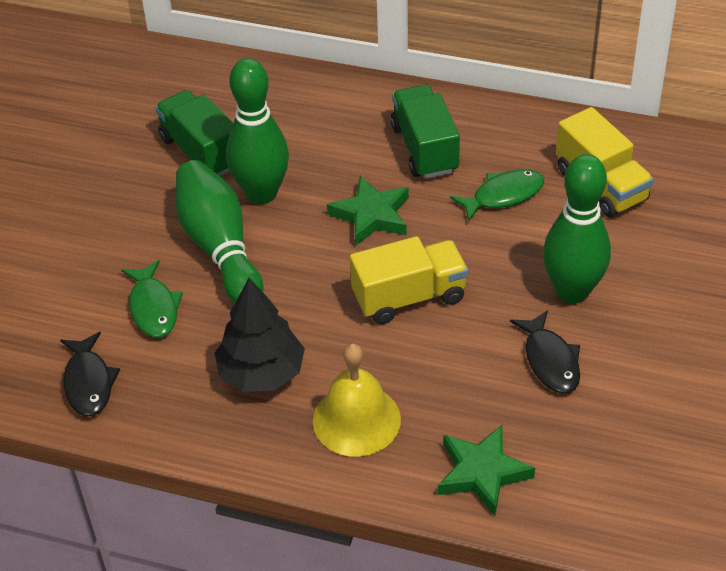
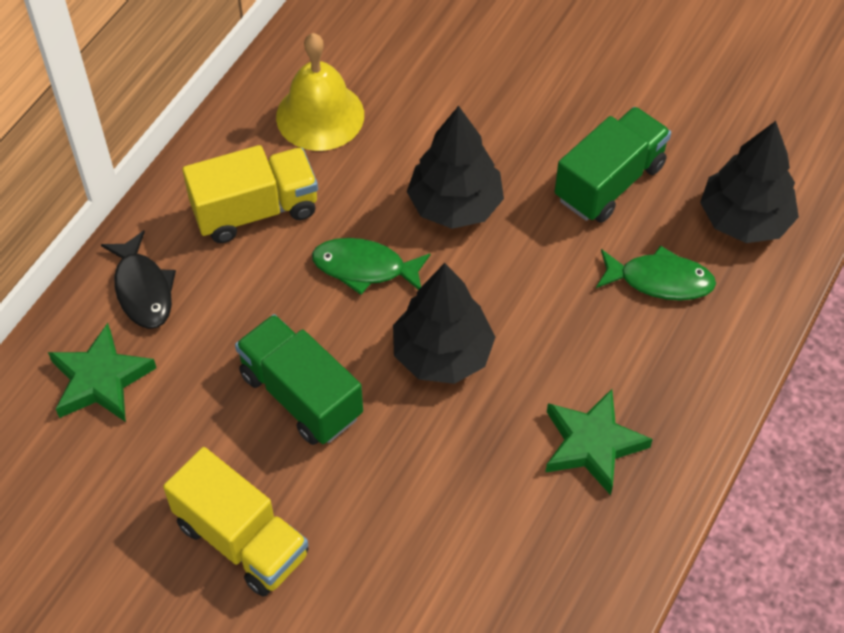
black fish: 2 -> 1
black tree: 1 -> 3
green bowling pin: 3 -> 0

